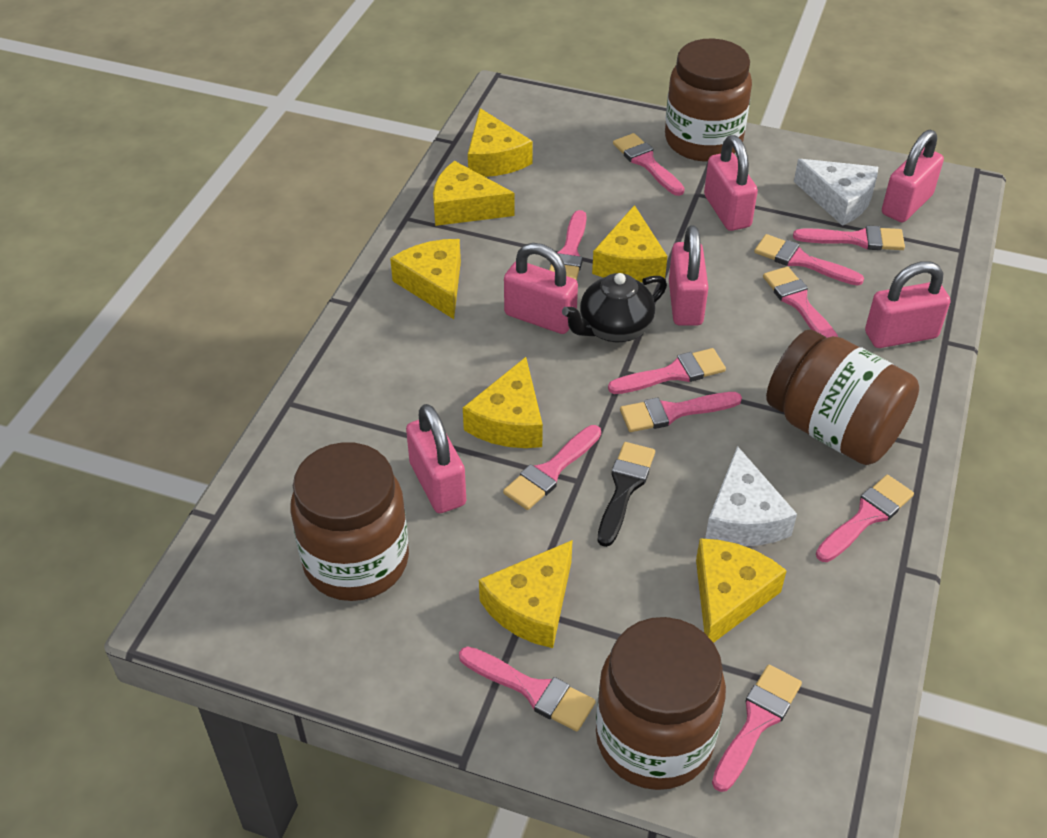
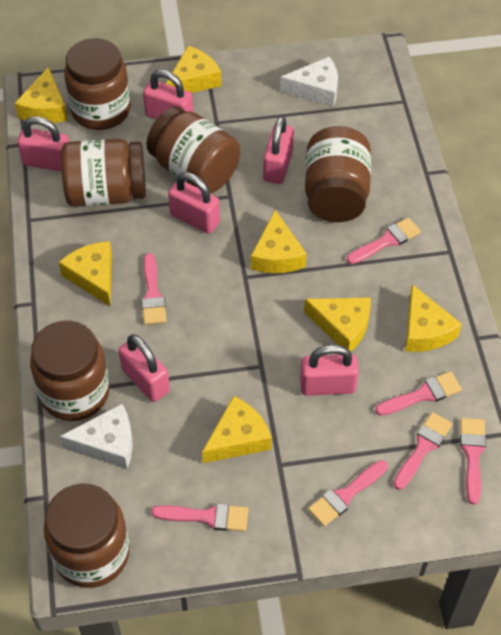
black brush: 1 -> 0
black teapot: 1 -> 0
brown jar: 4 -> 6
pink brush: 11 -> 7

